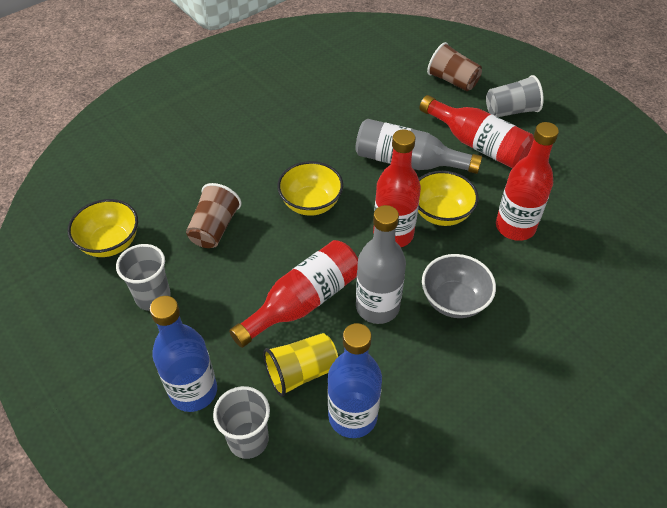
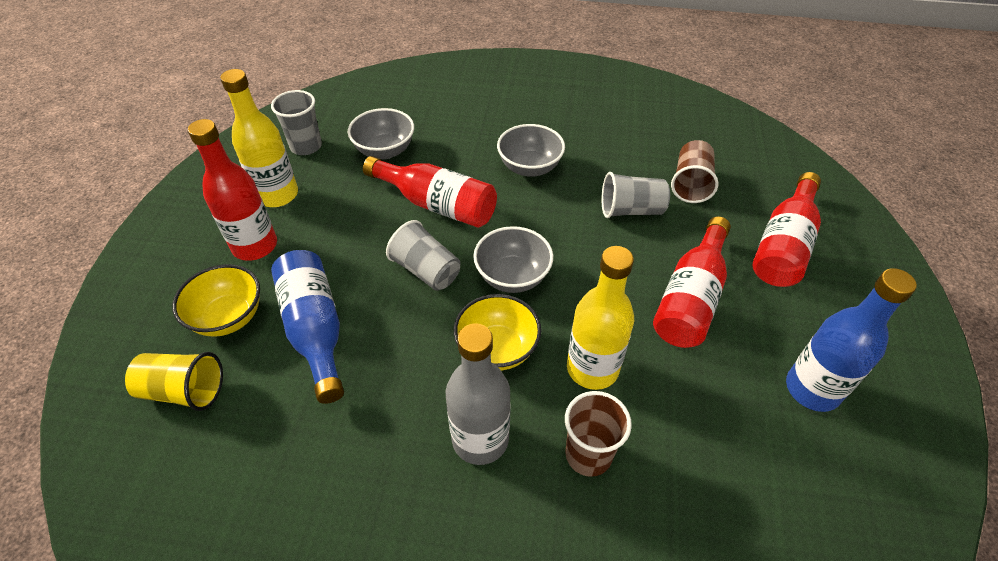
grey bottle: 2 -> 1
grey bowl: 1 -> 3
yellow bottle: 0 -> 2
yellow bowl: 3 -> 2

